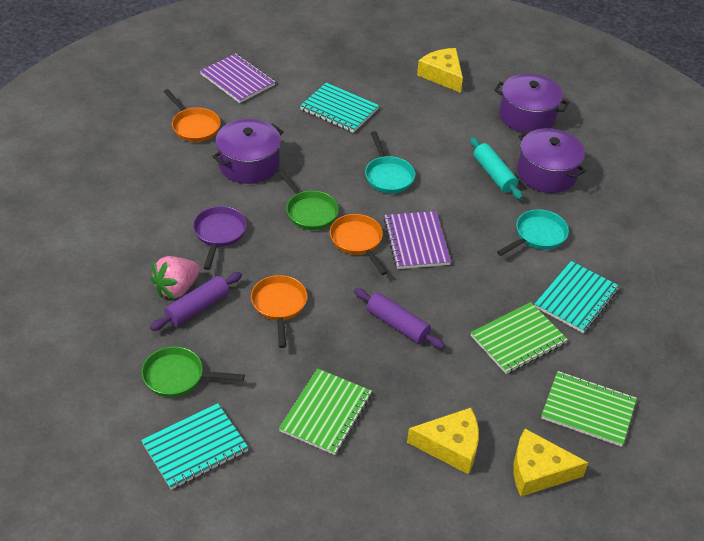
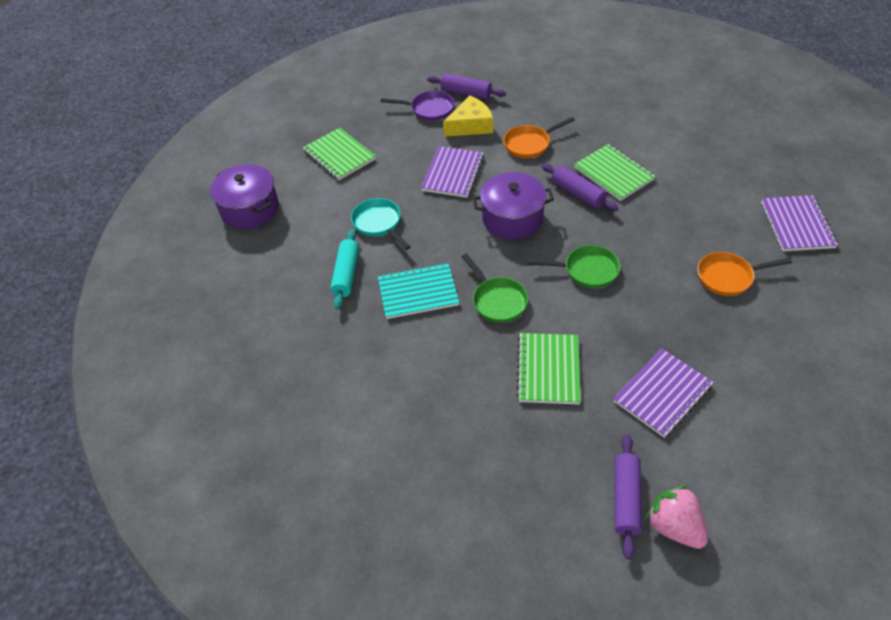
orange pan: 3 -> 2
purple notebook: 2 -> 3
purple pot: 3 -> 2
purple rolling pin: 2 -> 3
turquoise notebook: 3 -> 1
turquoise pan: 2 -> 1
yellow cheese: 3 -> 1

